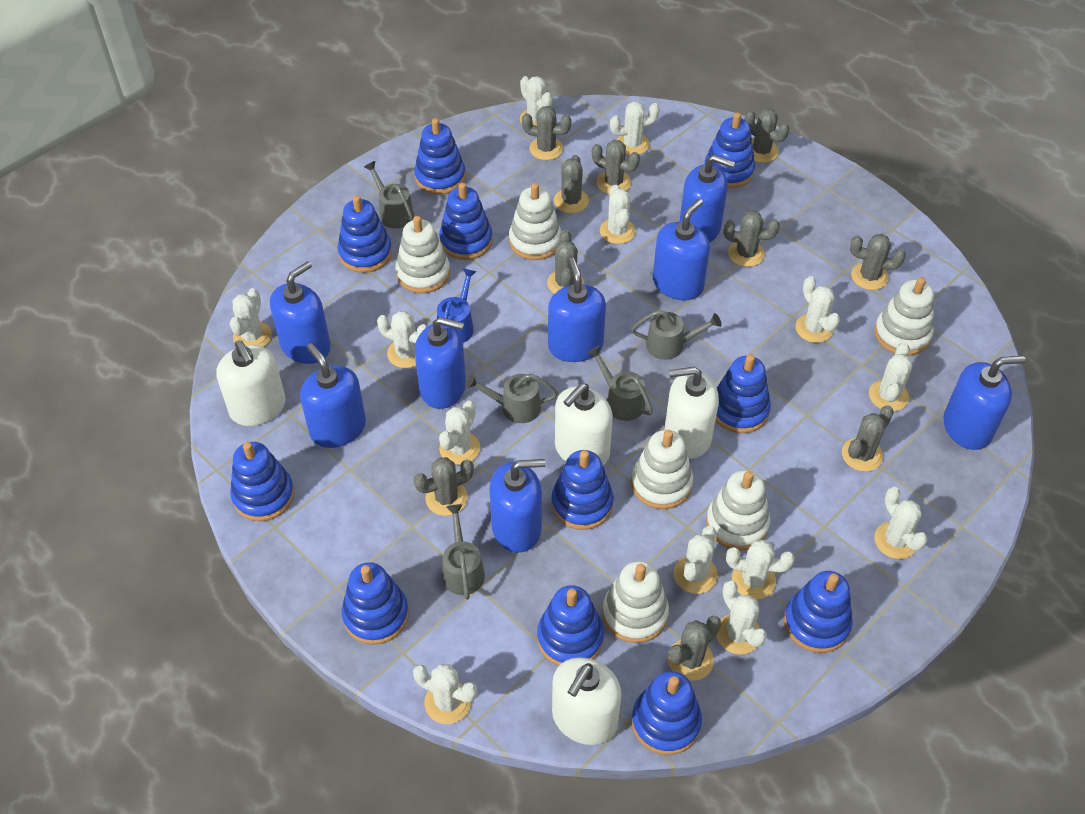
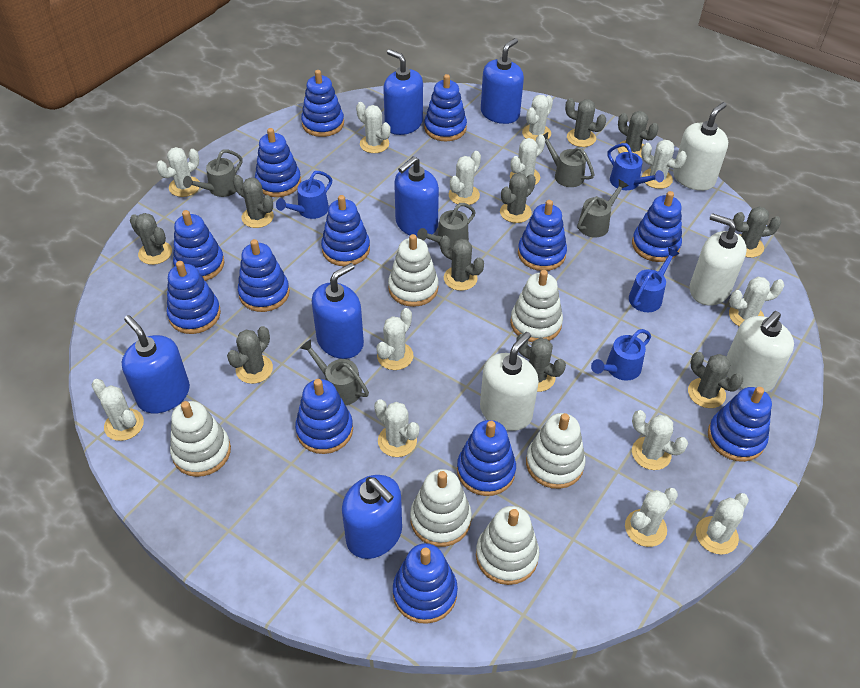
blue soap dispenser: 8 -> 6
blue stacking toy: 11 -> 13
blue watering can: 1 -> 4

